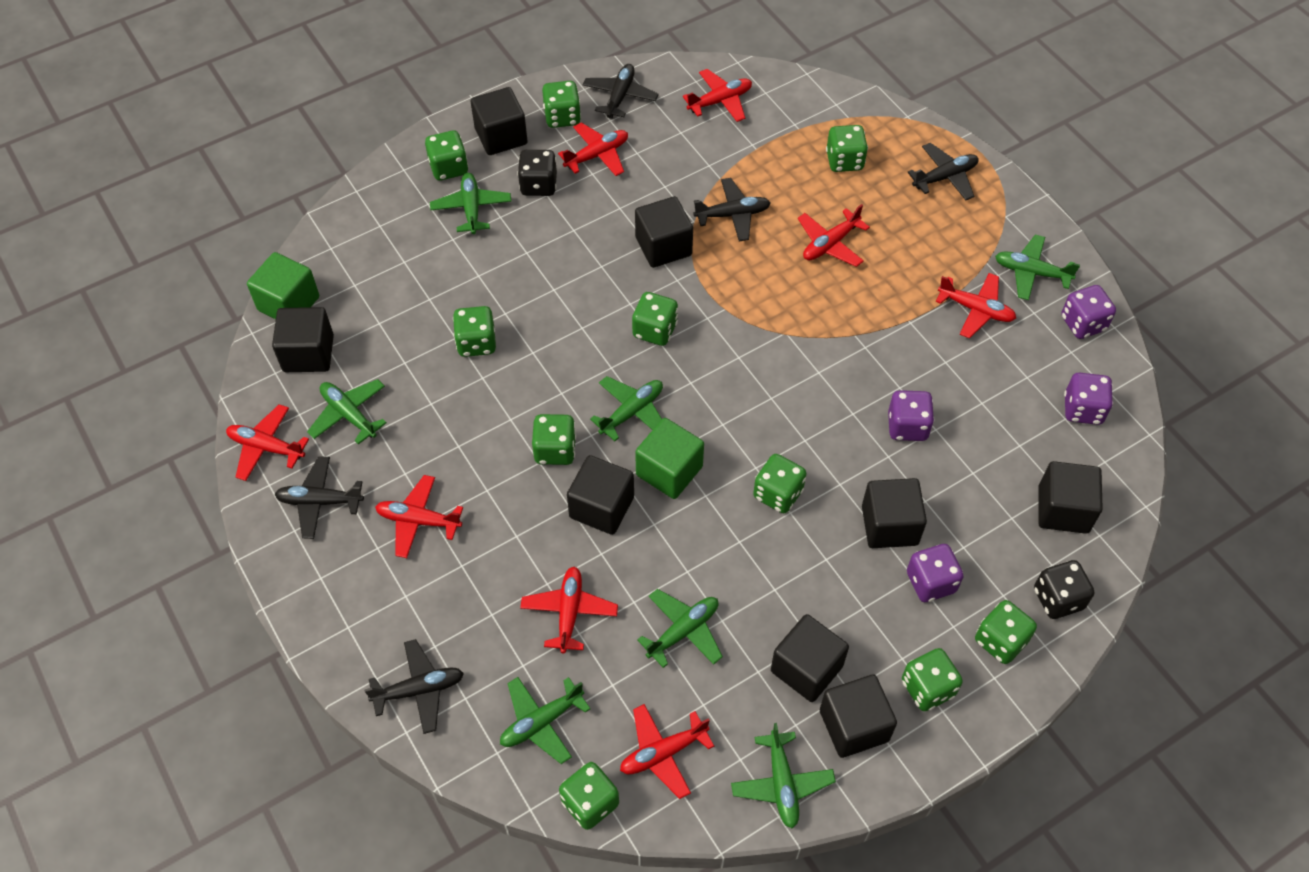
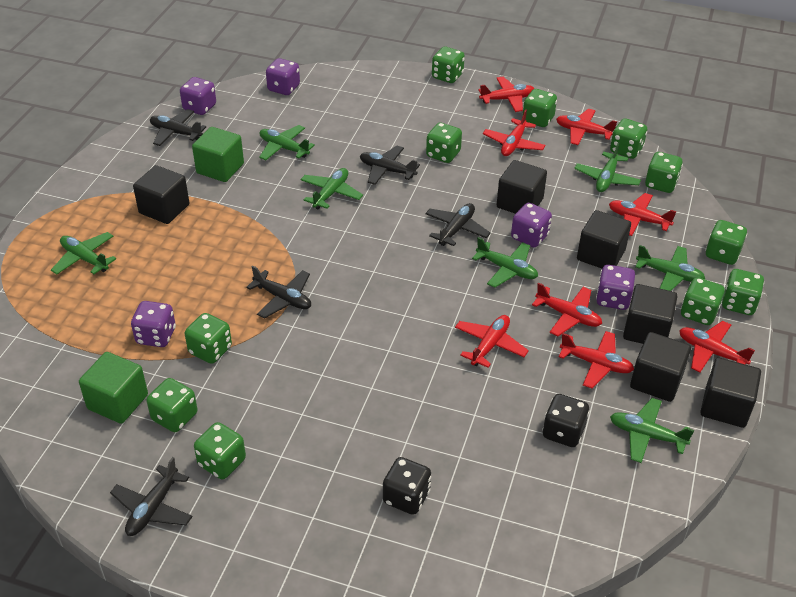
black cube: 8 -> 6
green dice: 10 -> 11
purple dice: 4 -> 5

